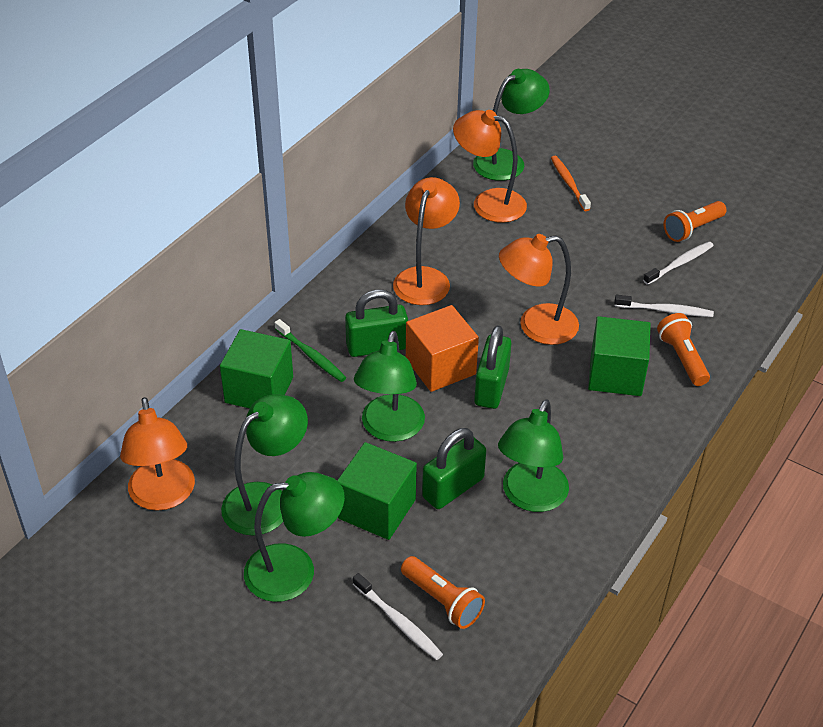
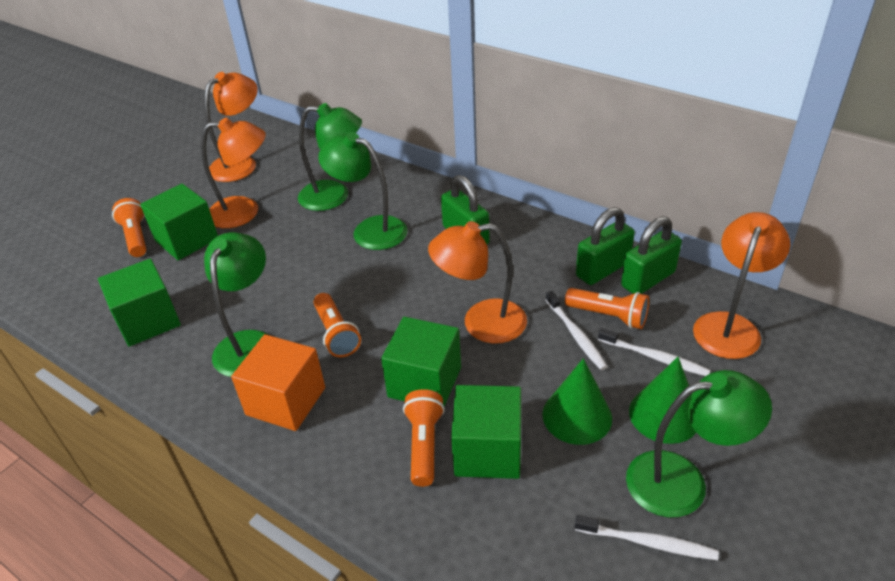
green cone: 0 -> 2
green cube: 3 -> 4
green lamp: 5 -> 4
green toothbrush: 1 -> 0
orange flashlight: 3 -> 4
orange toothbrush: 1 -> 0

